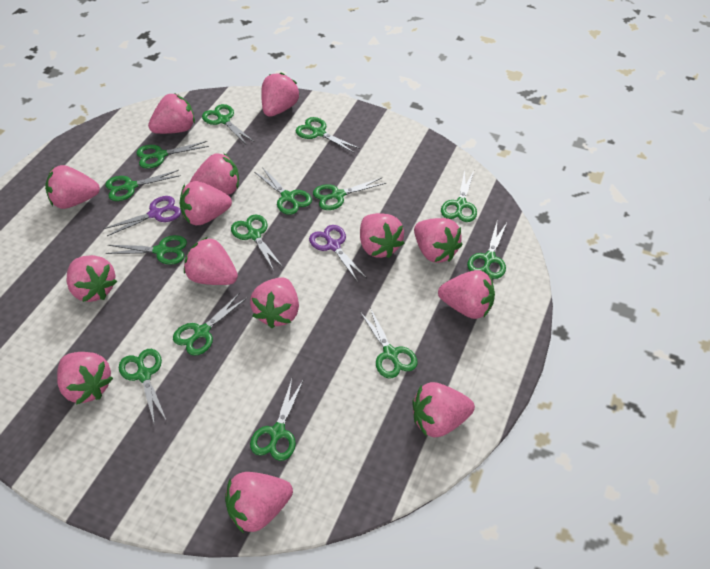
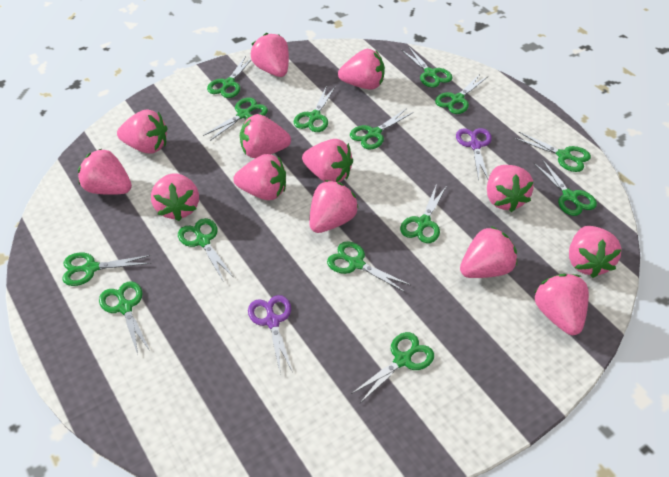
pink strawberry: 14 -> 13

